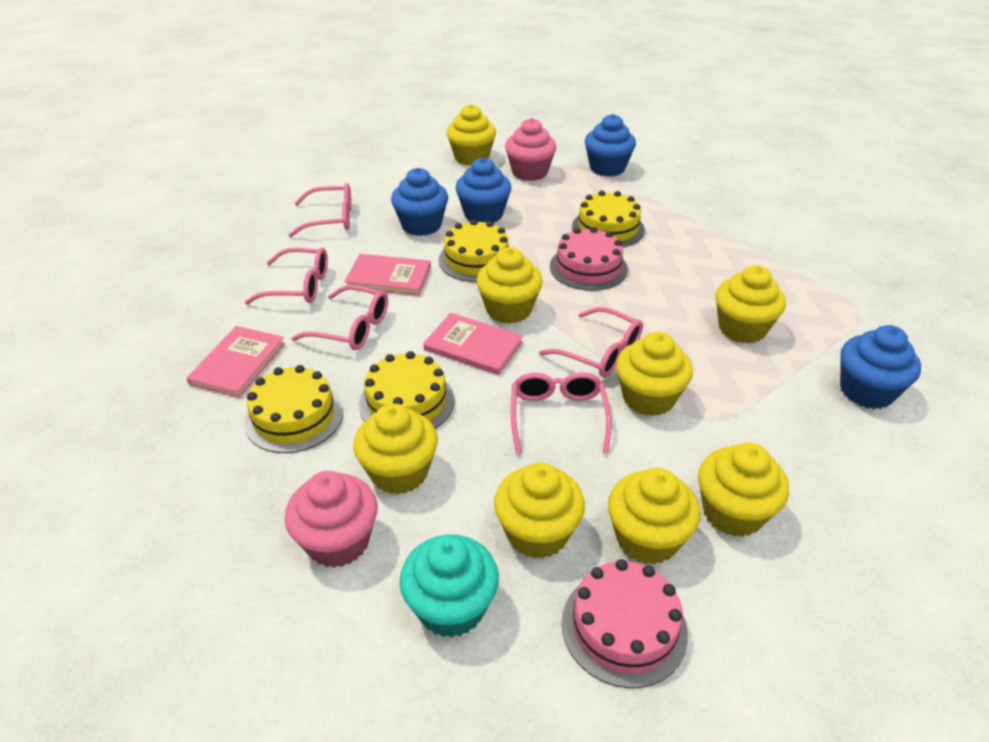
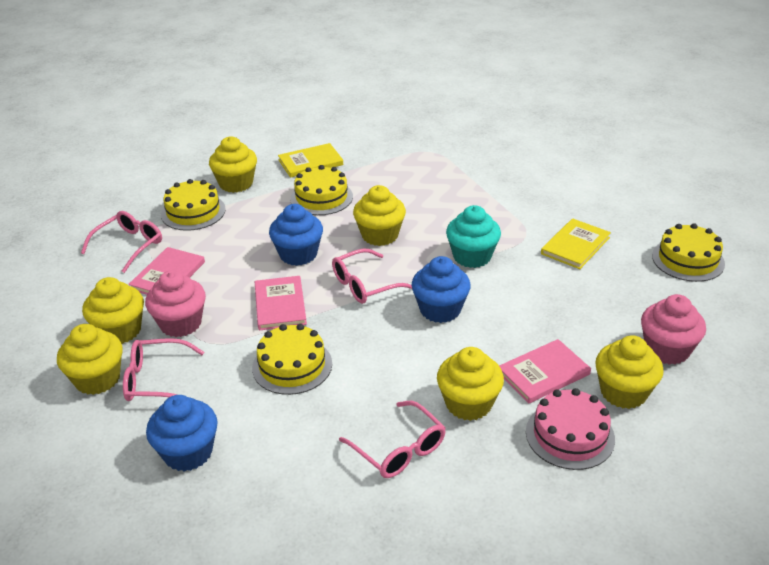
blue cupcake: 4 -> 3
pink cake: 2 -> 1
pink glasses: 5 -> 4
yellow book: 0 -> 2
yellow cupcake: 8 -> 6

